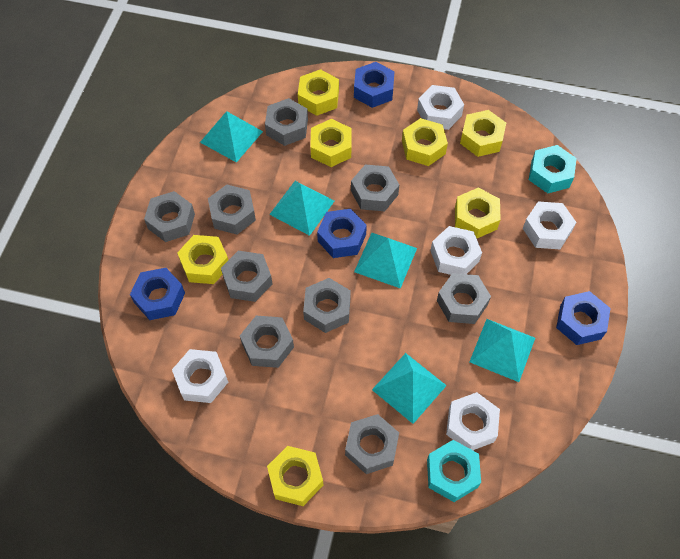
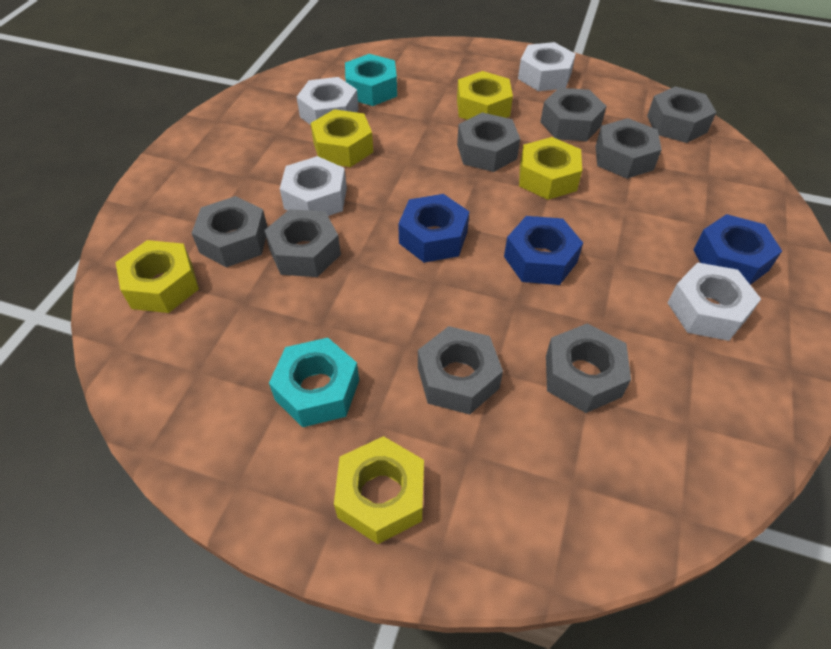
blue nut: 4 -> 3
grey nut: 9 -> 8
turquoise pyramid: 5 -> 0
white nut: 5 -> 4
yellow nut: 7 -> 5

